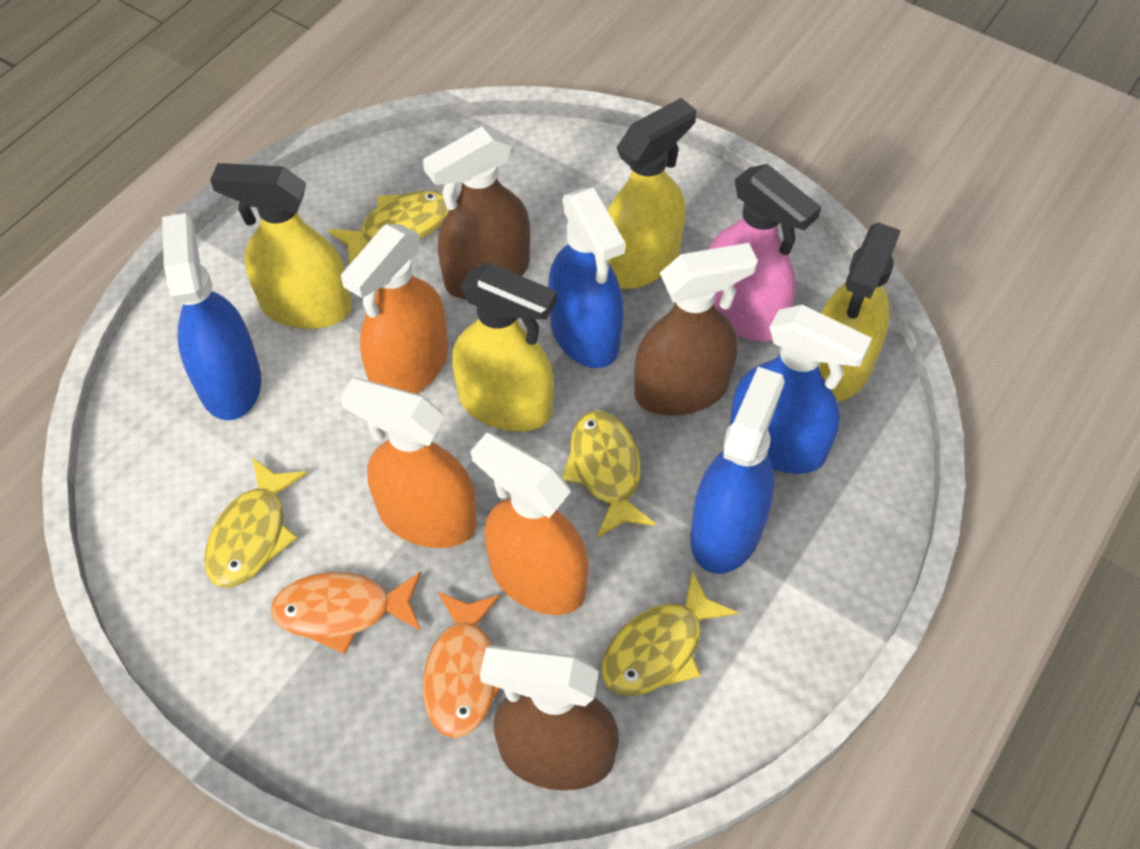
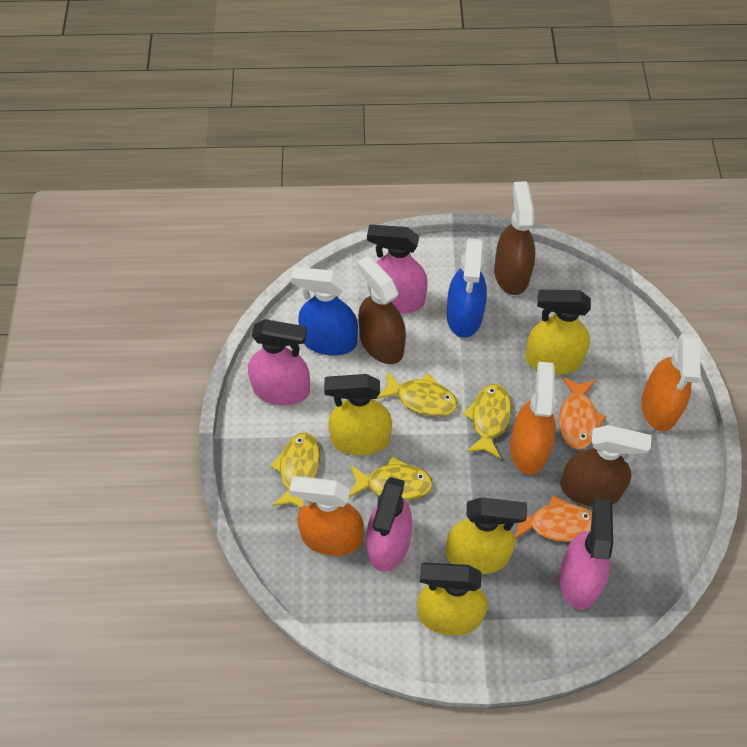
blue spray bottle: 4 -> 2
pink spray bottle: 1 -> 4

